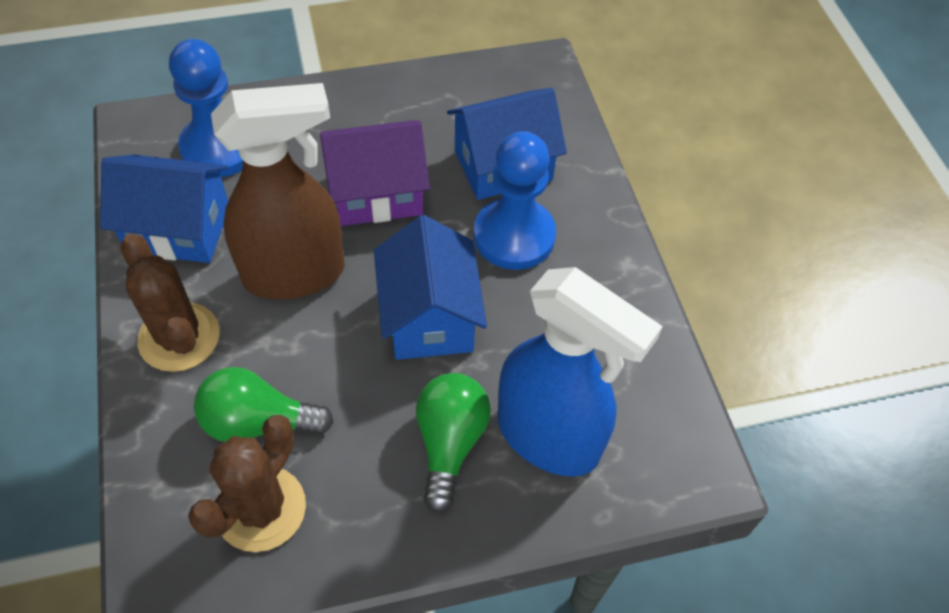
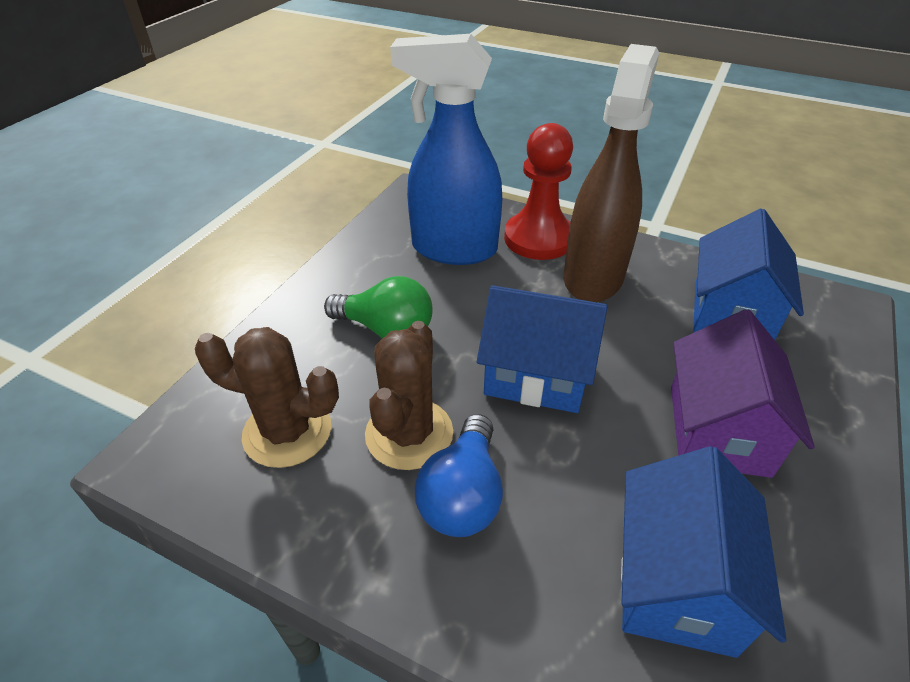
blue light bulb: 0 -> 1
blue pawn: 2 -> 0
green light bulb: 2 -> 1
red pawn: 0 -> 1

